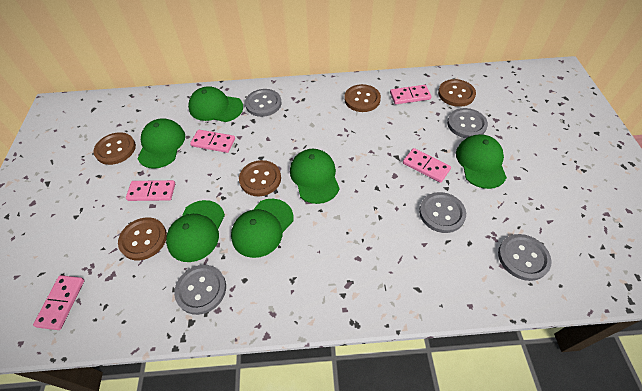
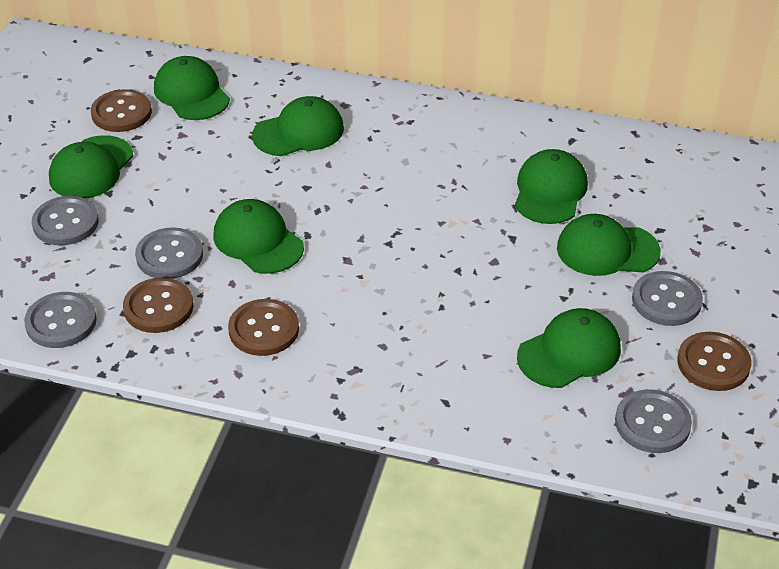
brown button: 5 -> 4
green cap: 6 -> 7
pink domino: 5 -> 0

